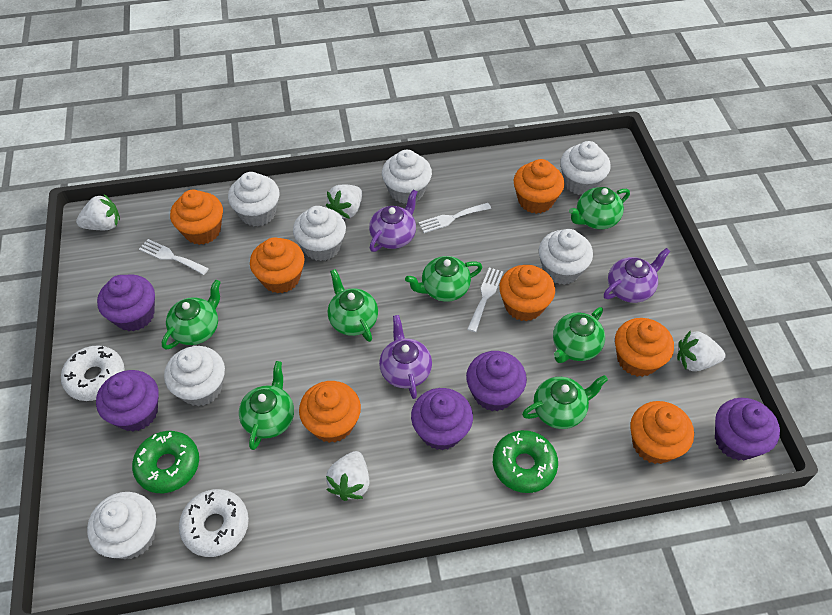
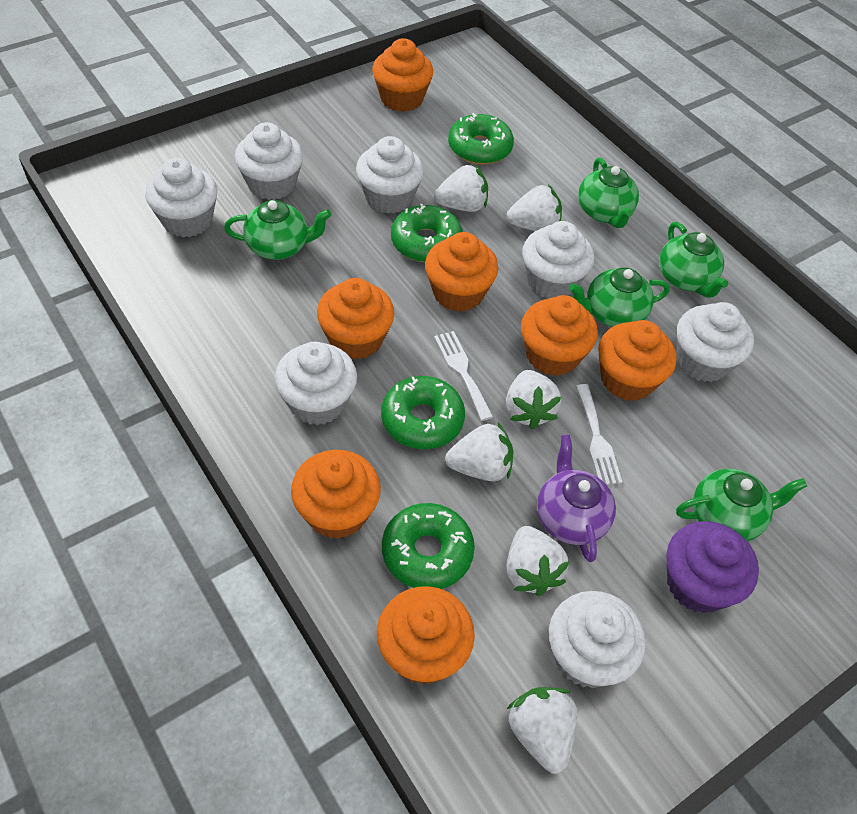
green donut: 2 -> 4
green teapot: 7 -> 5
purple cupcake: 5 -> 1
purple teapot: 3 -> 1
white donut: 2 -> 0
white fork: 3 -> 2
white strawberry: 4 -> 6

